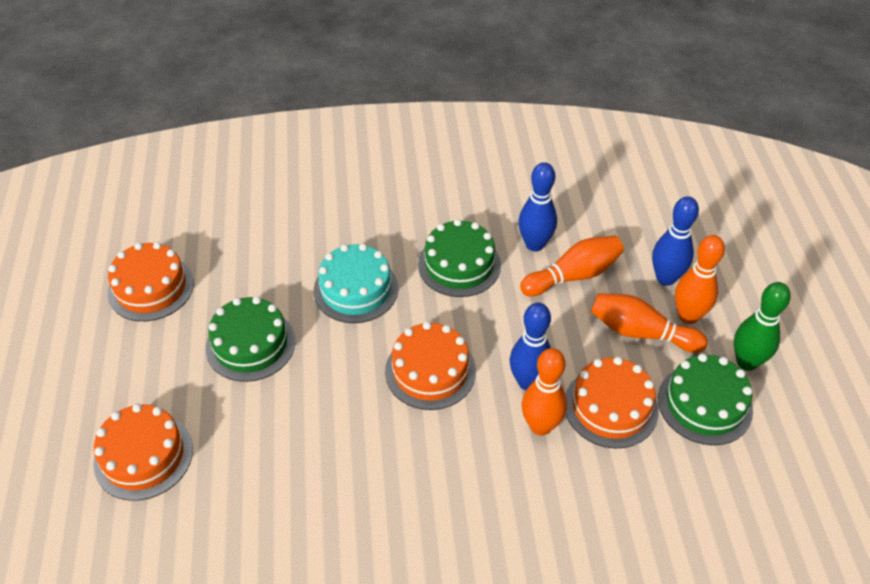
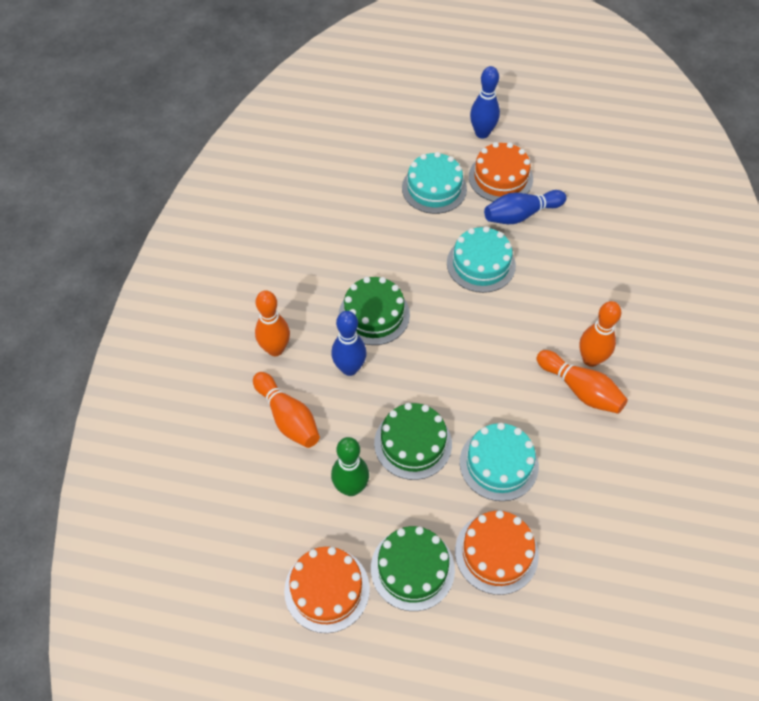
orange cake: 4 -> 3
turquoise cake: 1 -> 3

